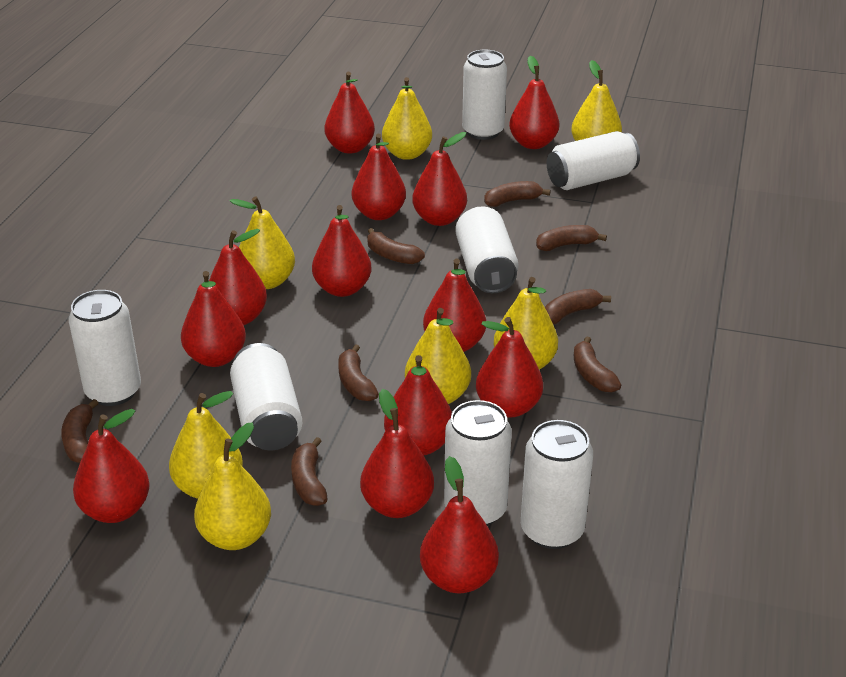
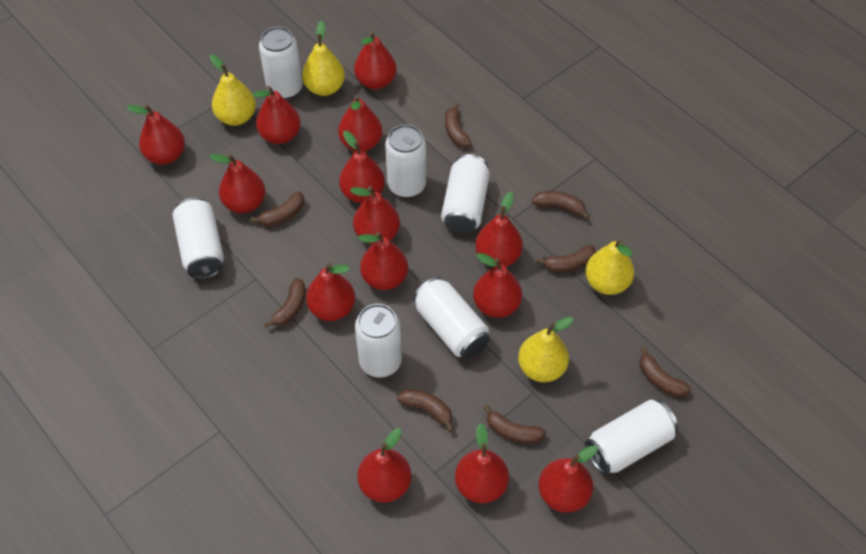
red pear: 13 -> 14
yellow pear: 7 -> 4

